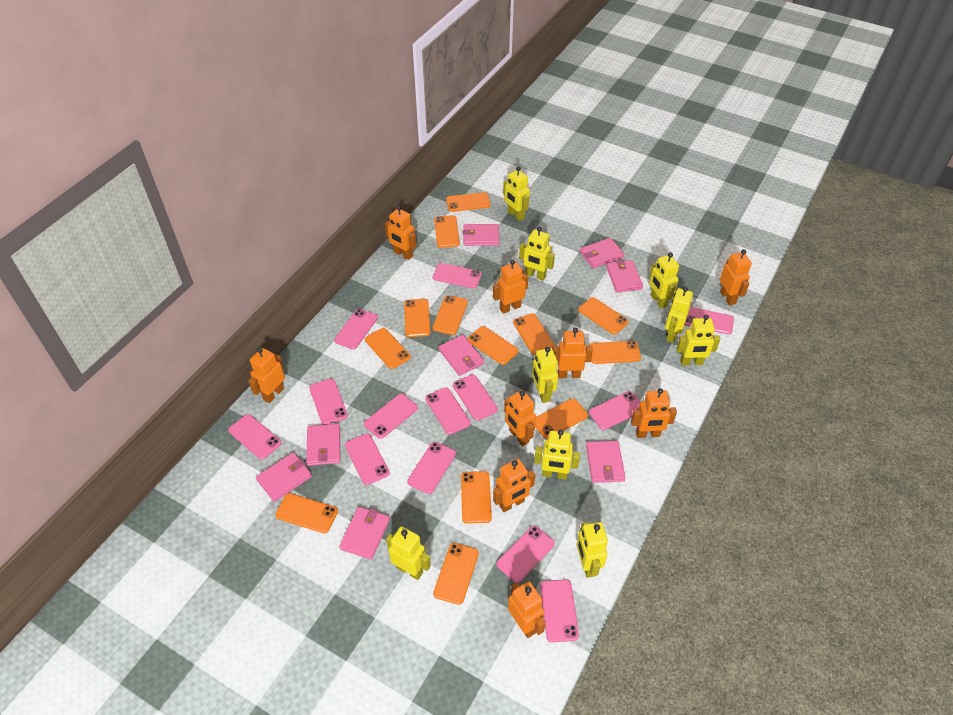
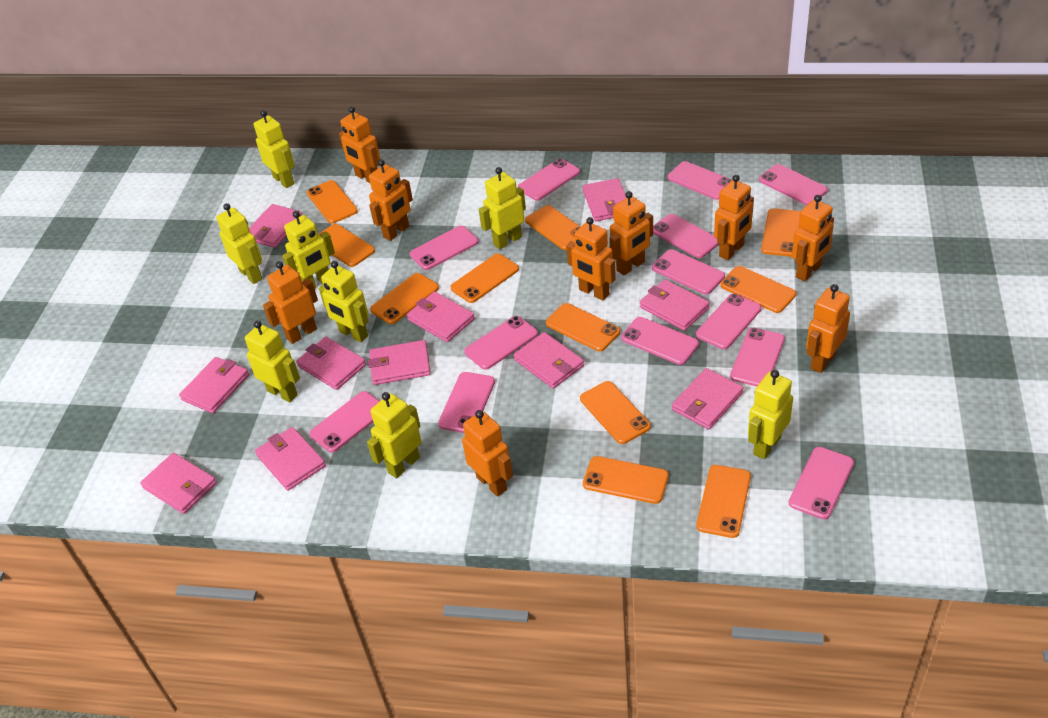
orange phone: 13 -> 11
pink wallet: 8 -> 11
yellow robot: 9 -> 8

